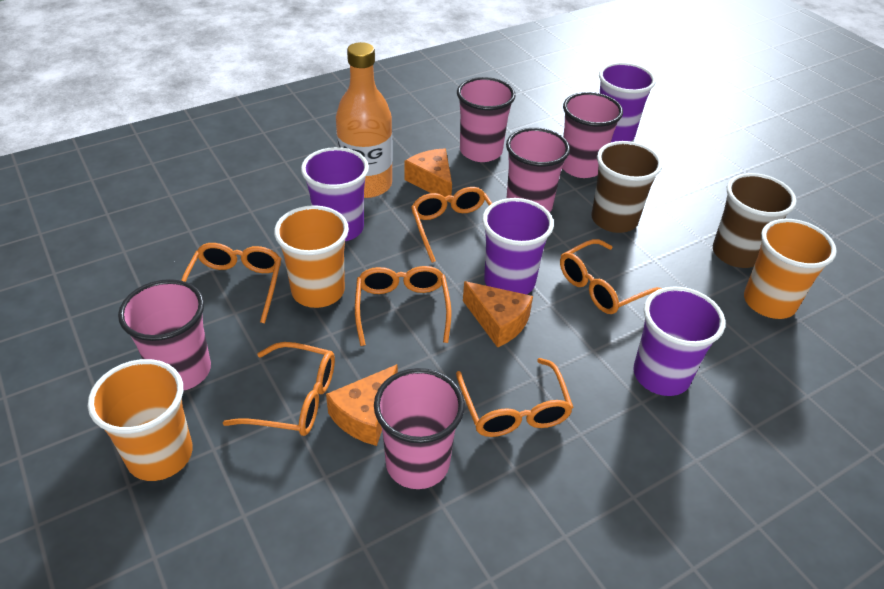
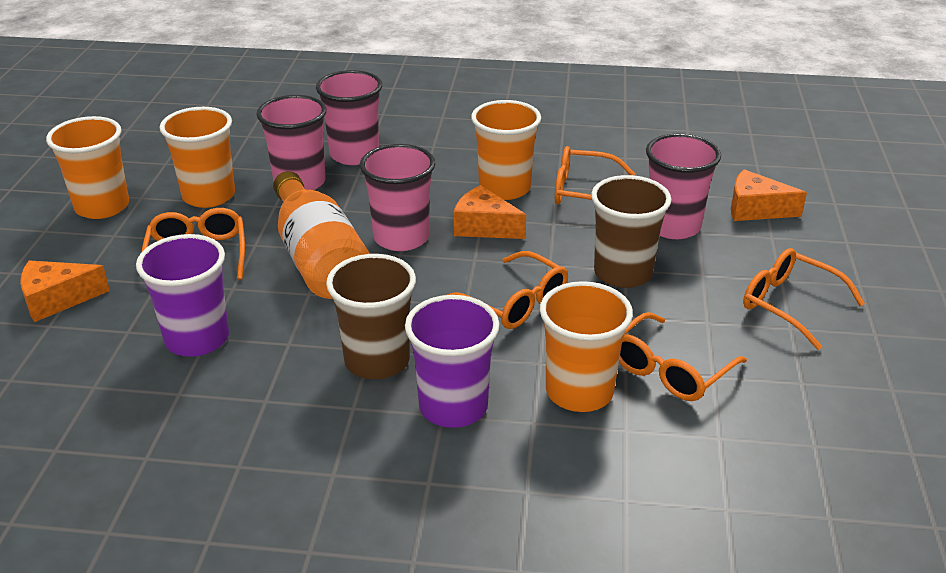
orange cup: 3 -> 4
orange glasses: 6 -> 5
pink cup: 5 -> 4
purple cup: 4 -> 2

